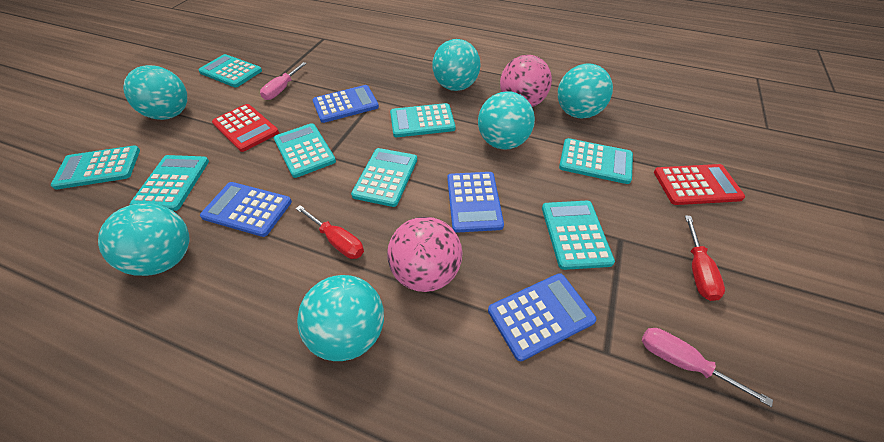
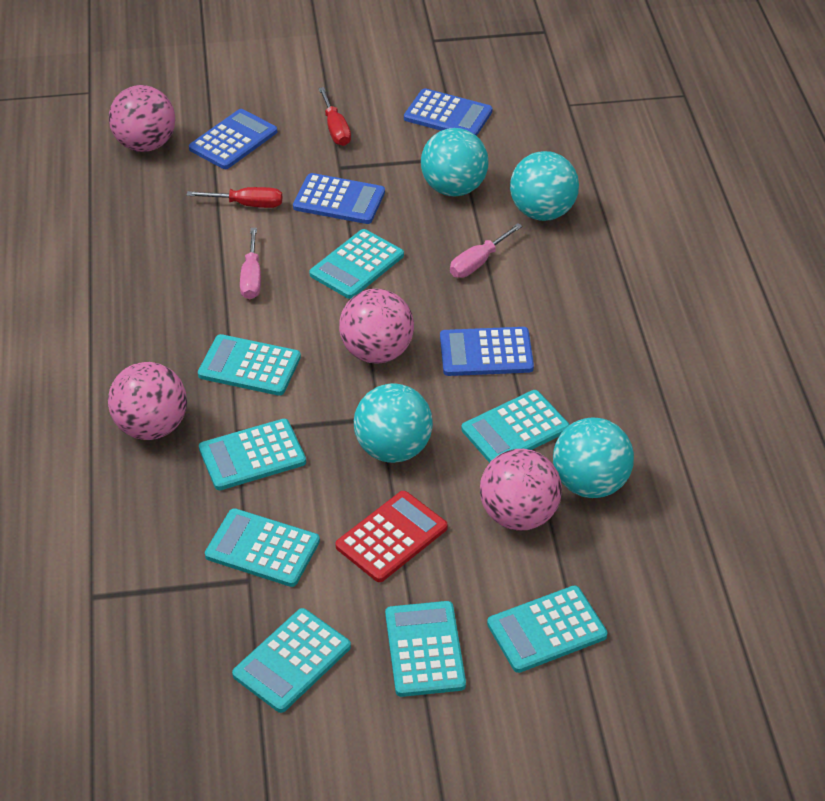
pink ball: 2 -> 4
red calculator: 2 -> 1
turquoise ball: 6 -> 4

